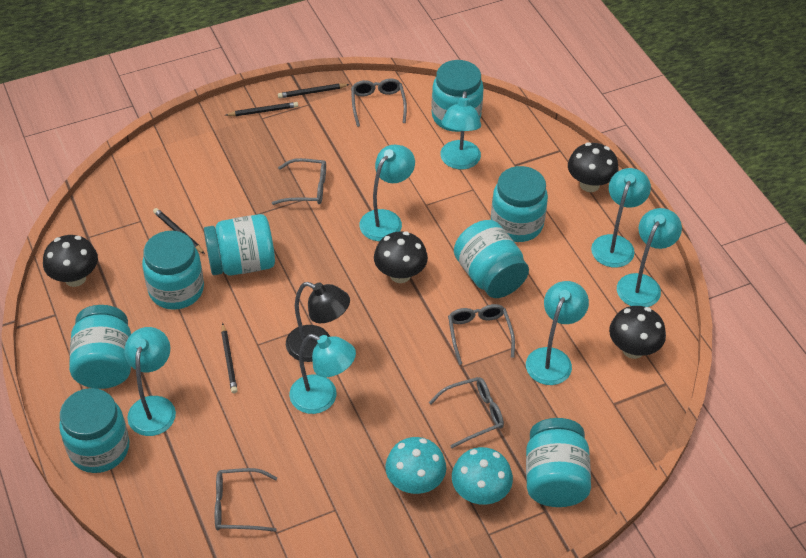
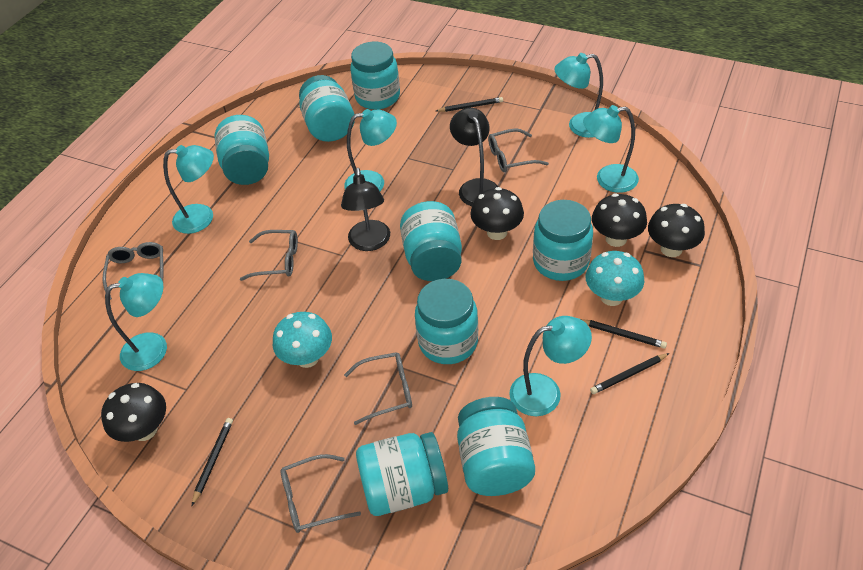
black lamp: 1 -> 2
turquoise lamp: 7 -> 6

